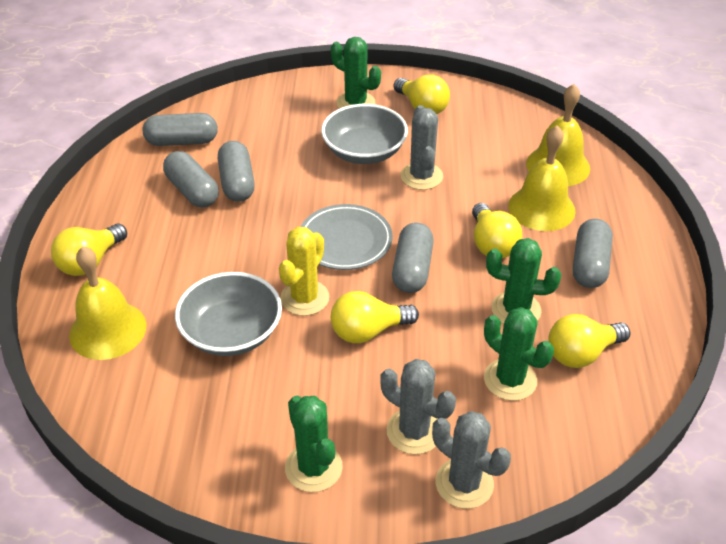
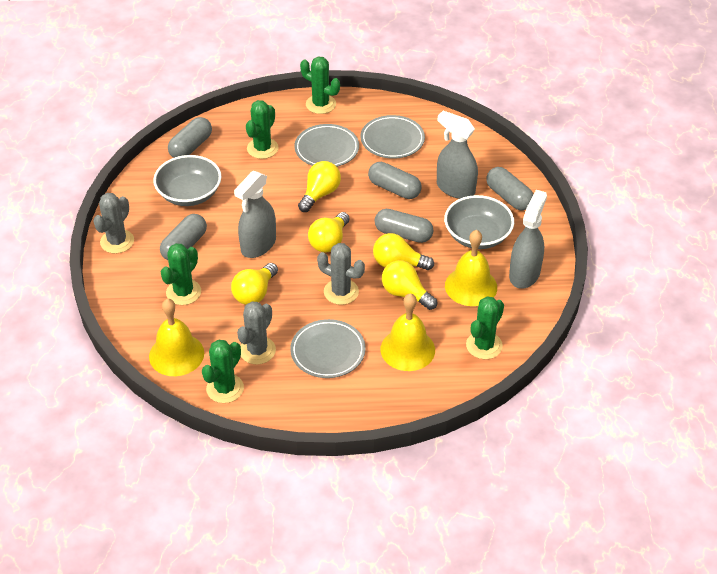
green cactus: 4 -> 5
grey plate: 1 -> 3
grey spray bottle: 0 -> 3
yellow cactus: 1 -> 0

